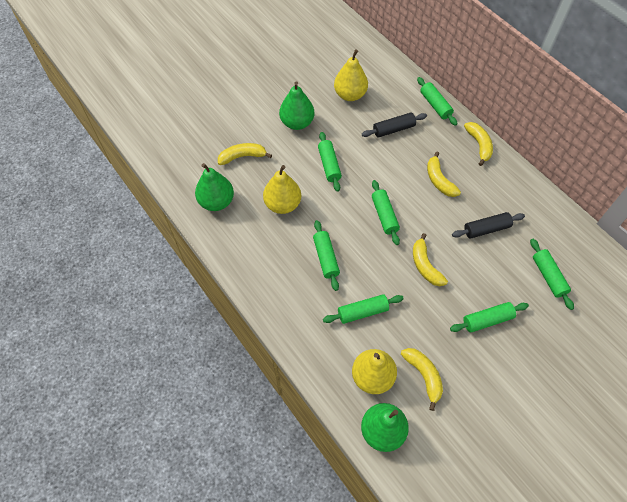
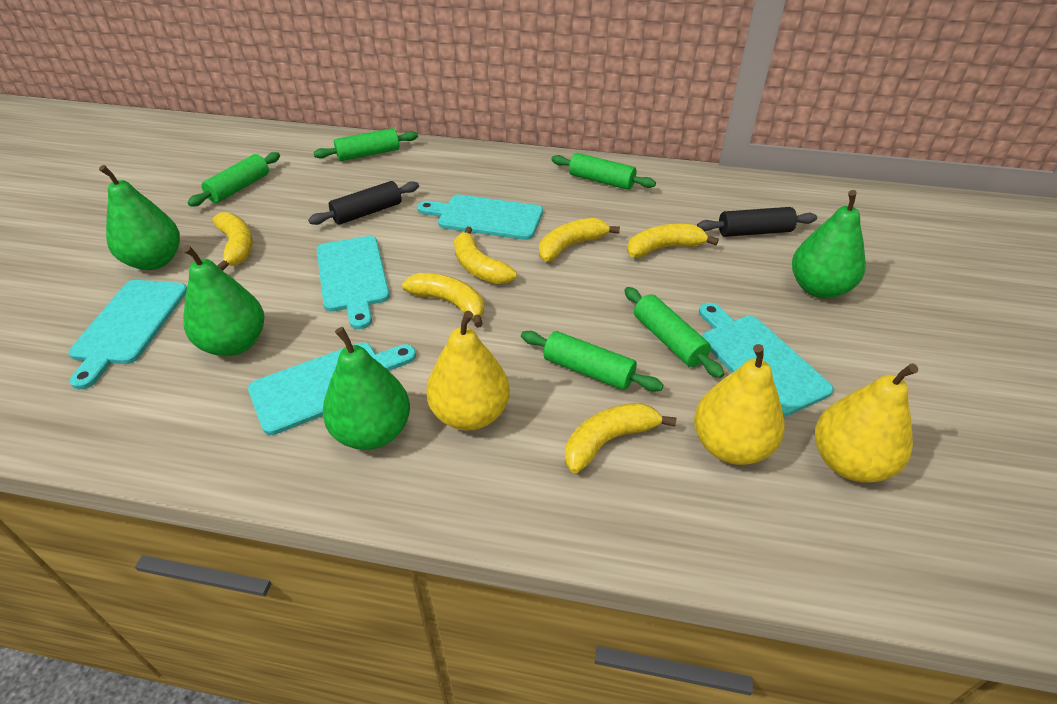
green pear: 3 -> 4
green rolling pin: 7 -> 5
turquoise cutting board: 0 -> 5
yellow banana: 5 -> 6

